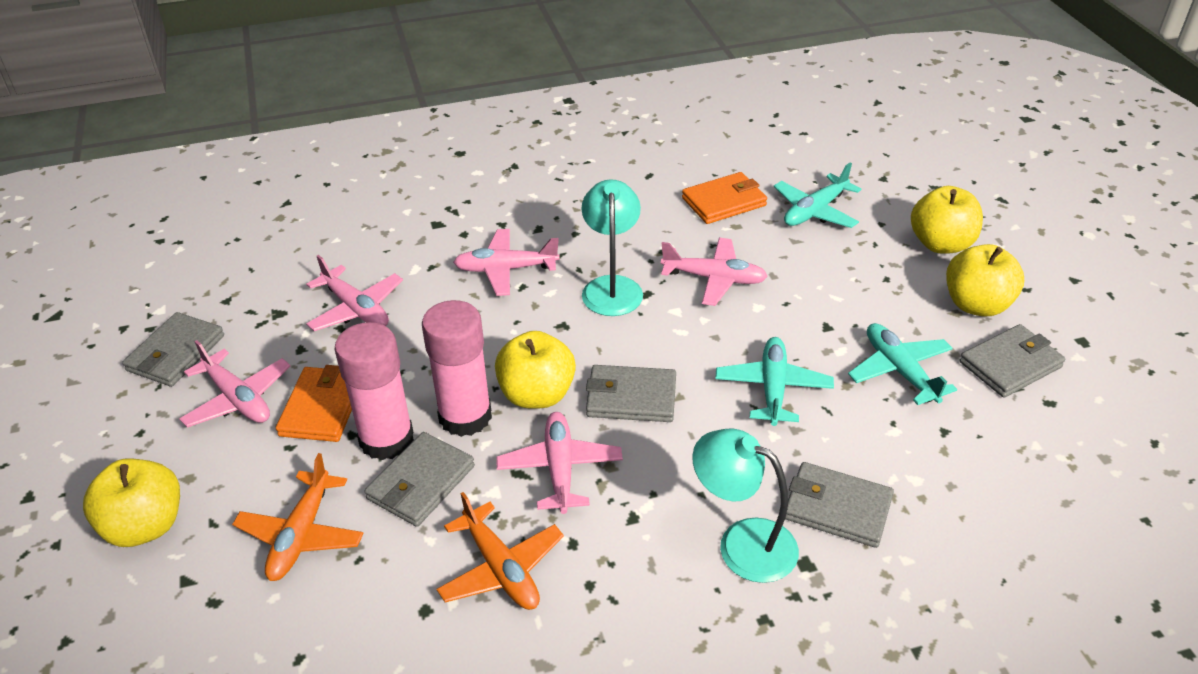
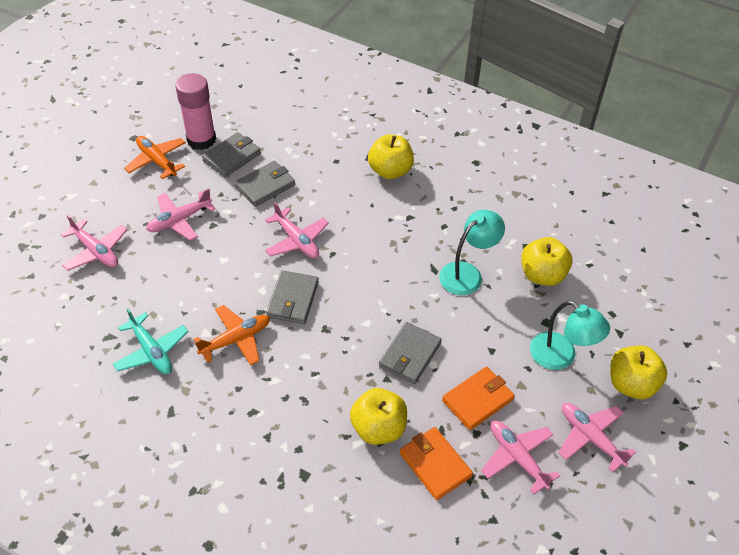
grey wallet: 5 -> 4
pink glue stick: 2 -> 1
turquoise plane: 3 -> 1

